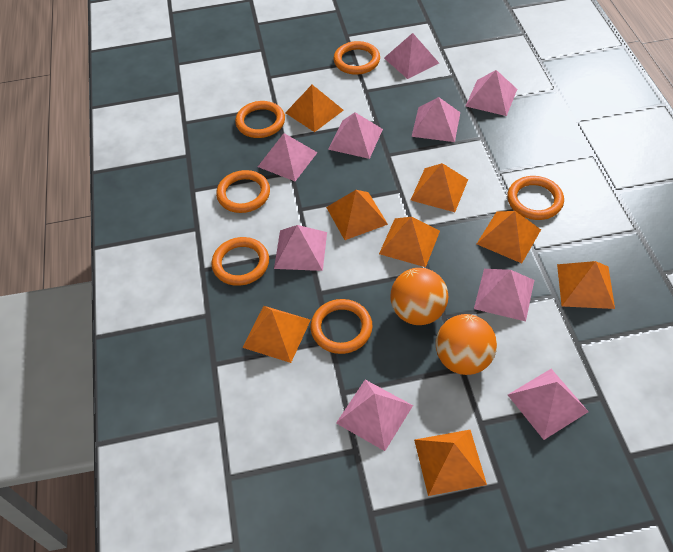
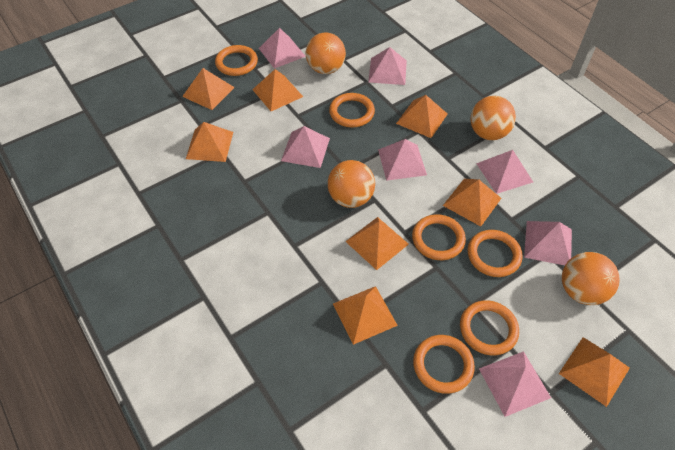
orange ball: 2 -> 4
pink pyramid: 9 -> 7

